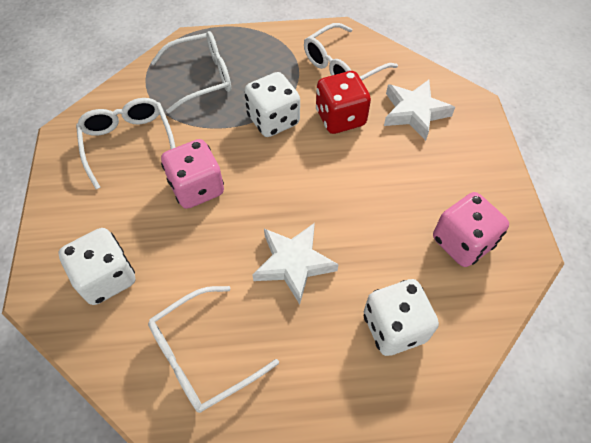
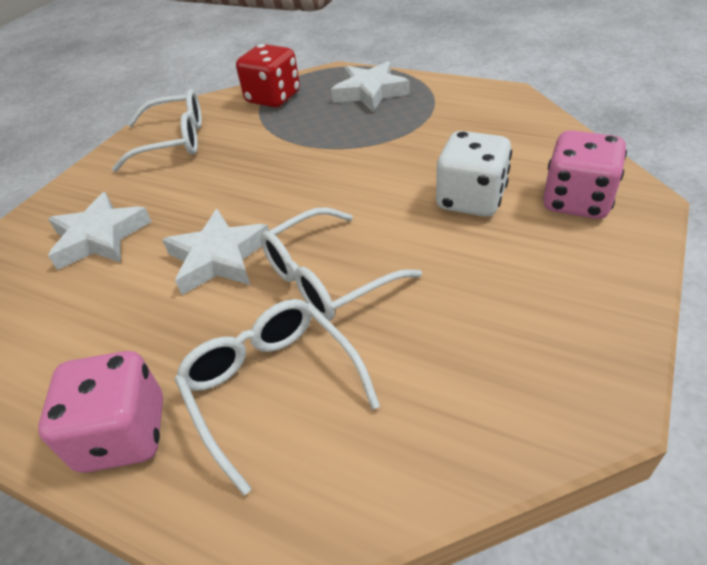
white dice: 3 -> 1
white glasses: 4 -> 3
white star: 2 -> 3

